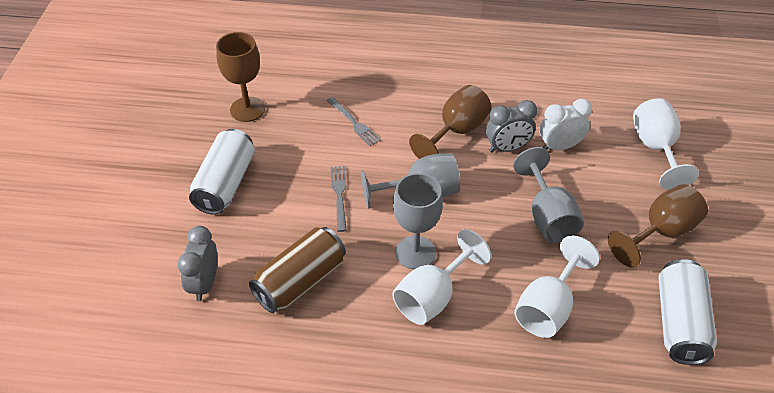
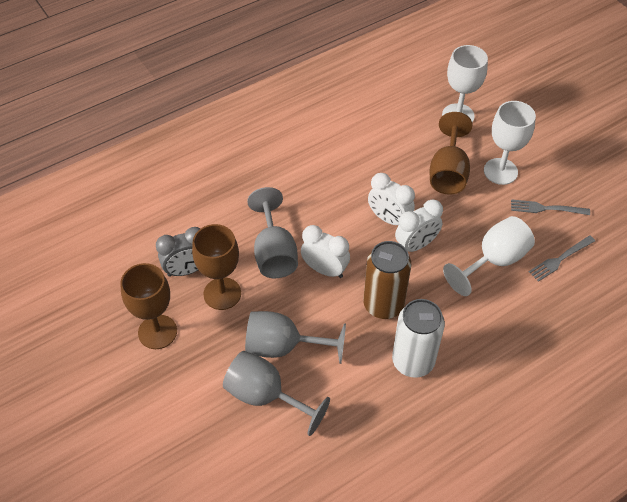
grey clock: 2 -> 1
white can: 2 -> 1
white clock: 1 -> 3

